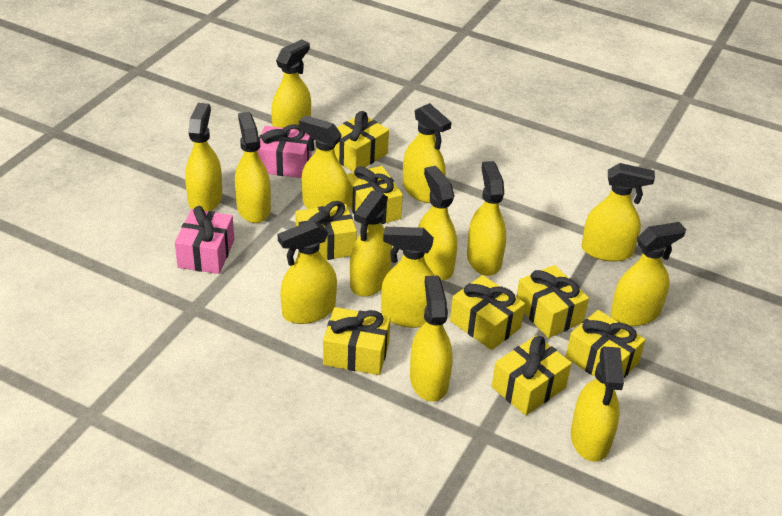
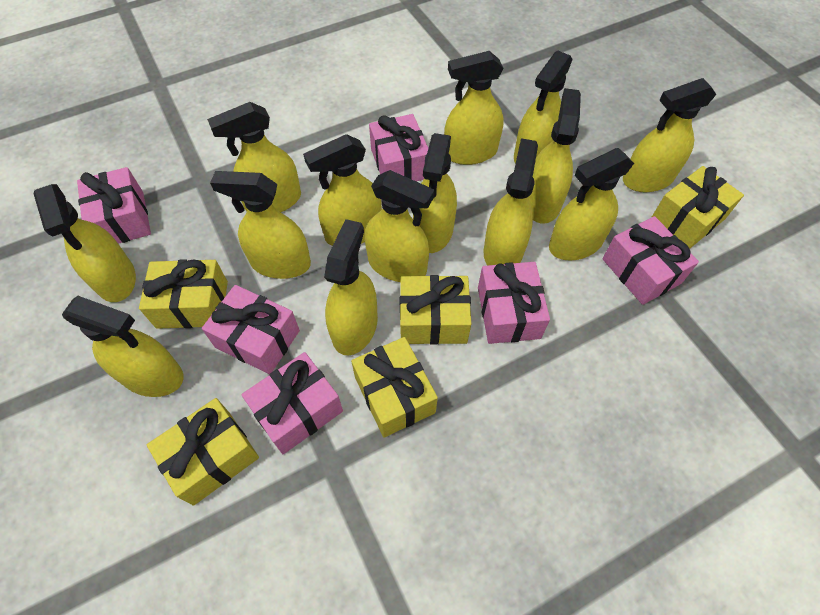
pink gift: 2 -> 6
yellow gift: 8 -> 5

